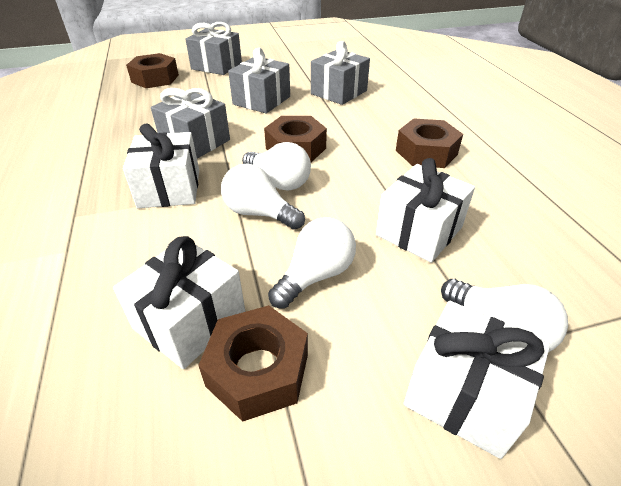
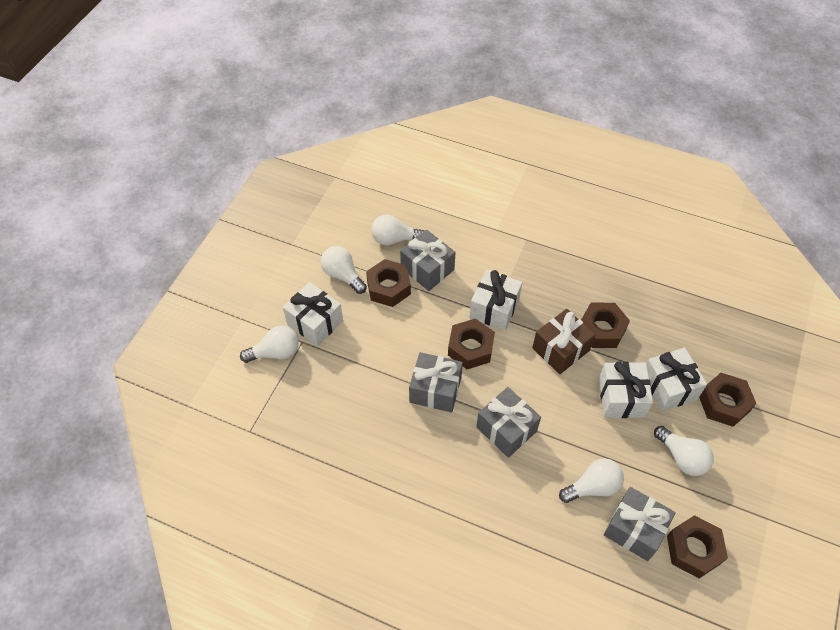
brown gift: 0 -> 1
brown nut: 4 -> 5
white light bulb: 4 -> 5

